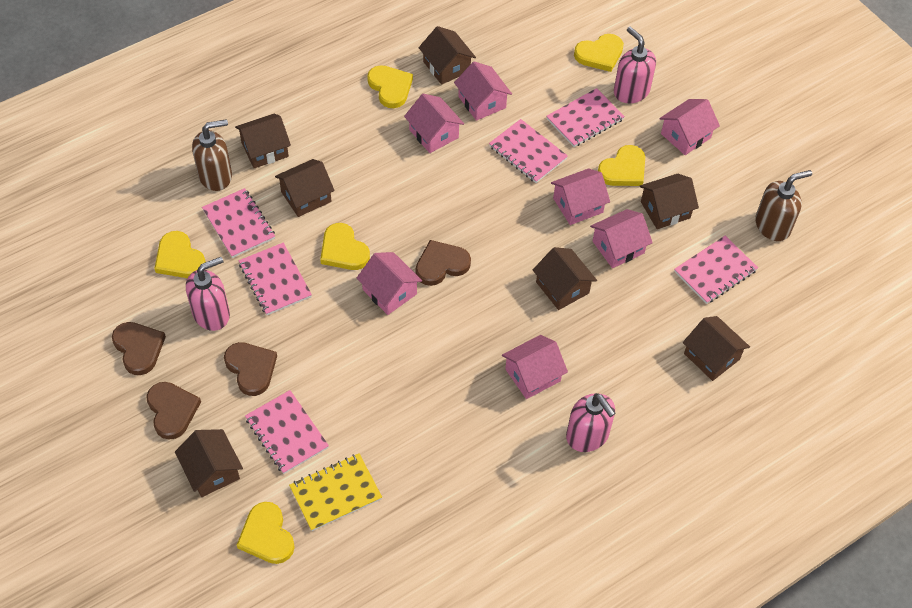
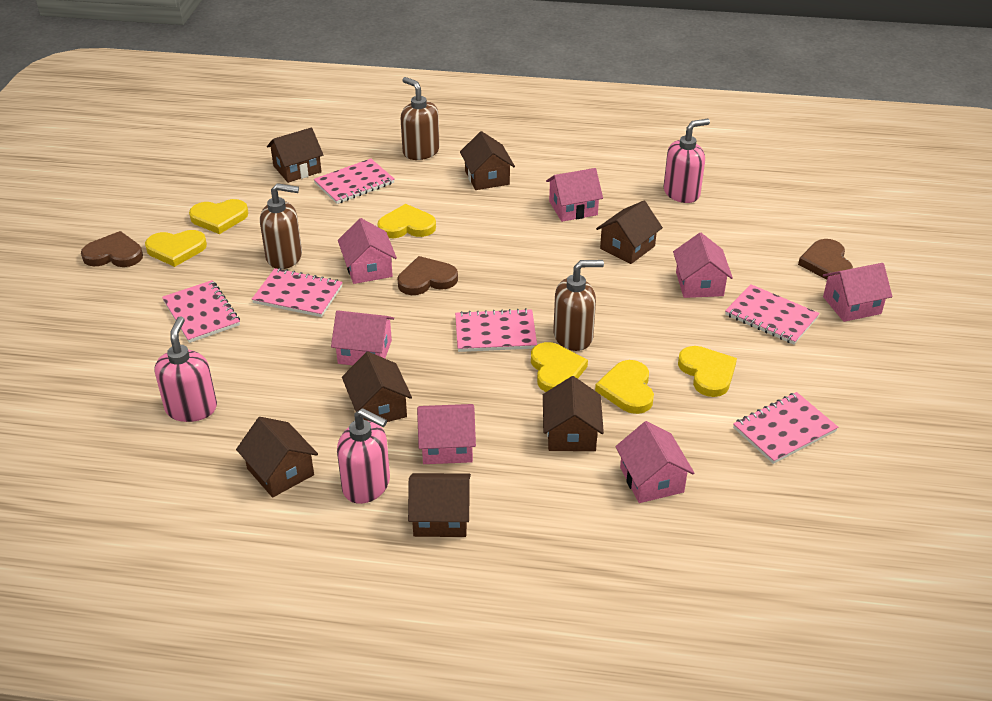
brown heart: 4 -> 3
brown soap dispenser: 2 -> 3
yellow notebook: 1 -> 0

